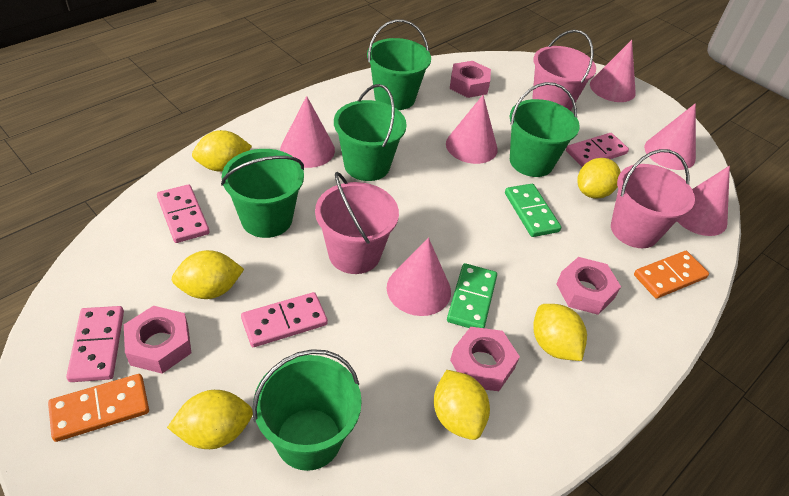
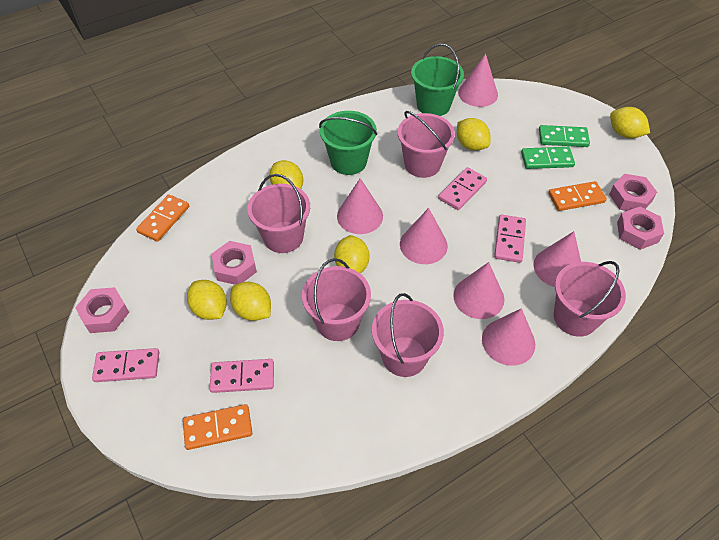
green bucket: 5 -> 2
orange domino: 2 -> 3
pink bucket: 3 -> 5

